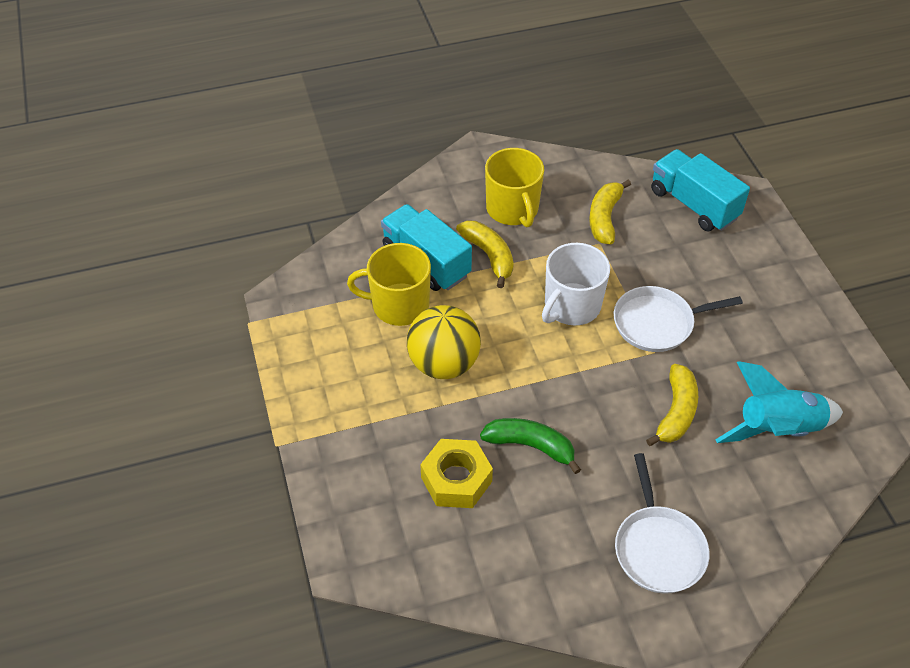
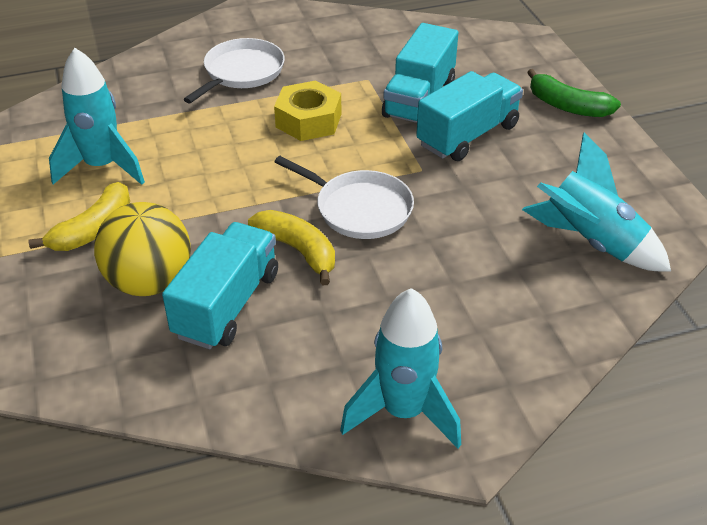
turquoise rocket: 1 -> 3
turquoise truck: 2 -> 3
white mug: 1 -> 0
yellow banana: 3 -> 2
yellow mug: 2 -> 0

